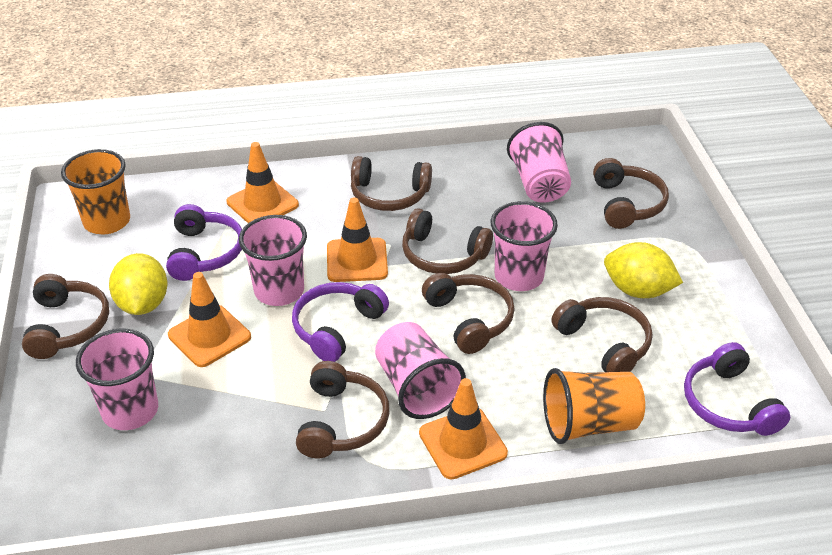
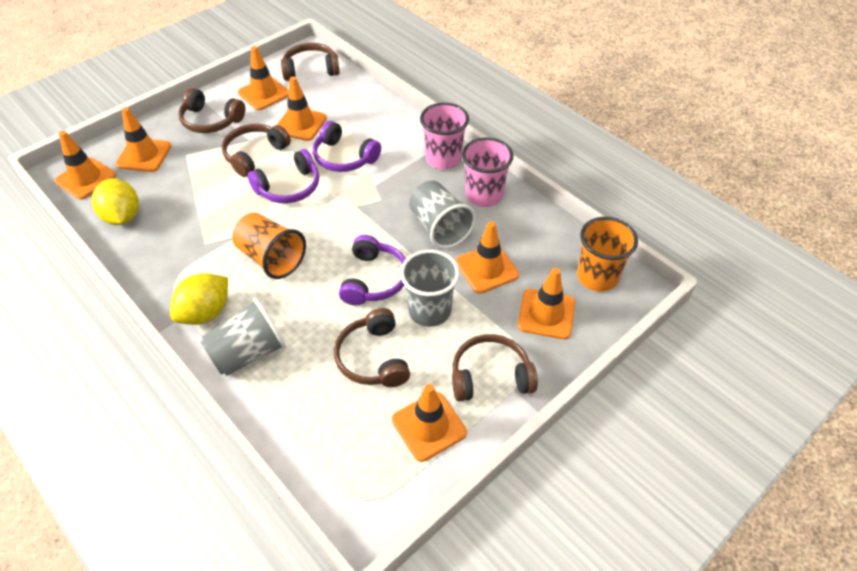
brown headphones: 7 -> 5
grey cup: 0 -> 3
orange traffic cone: 4 -> 7
pink cup: 5 -> 2

